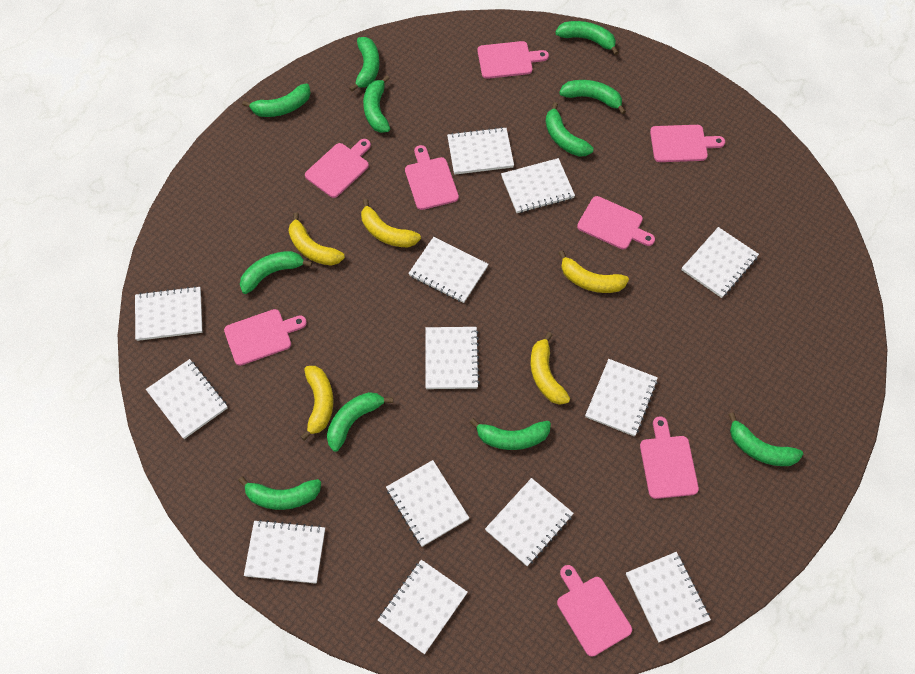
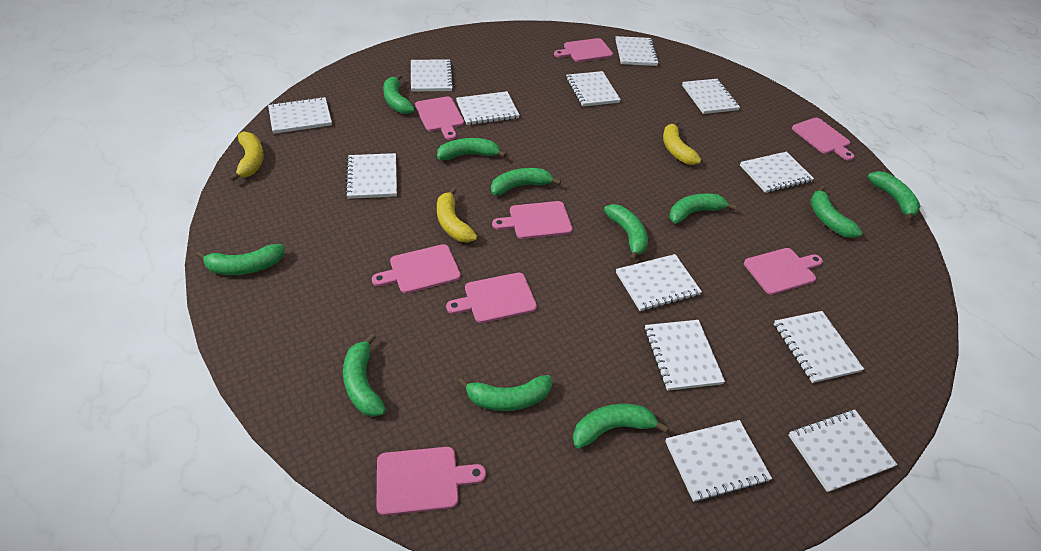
yellow banana: 5 -> 3

